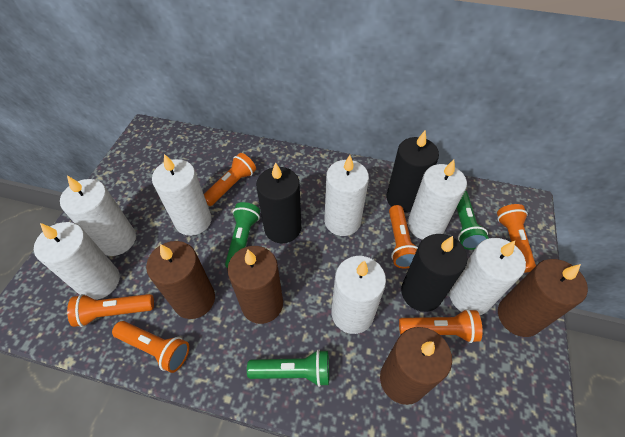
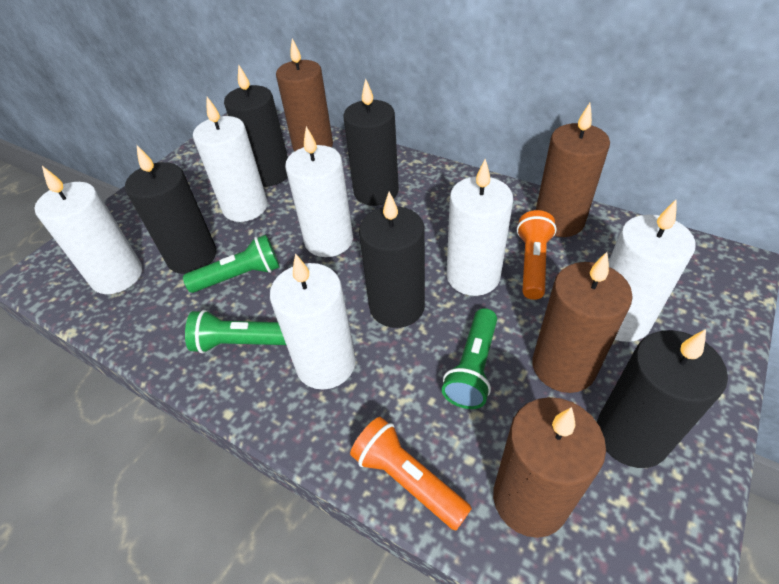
black candle: 3 -> 5
orange flashlight: 6 -> 2
white candle: 7 -> 6

